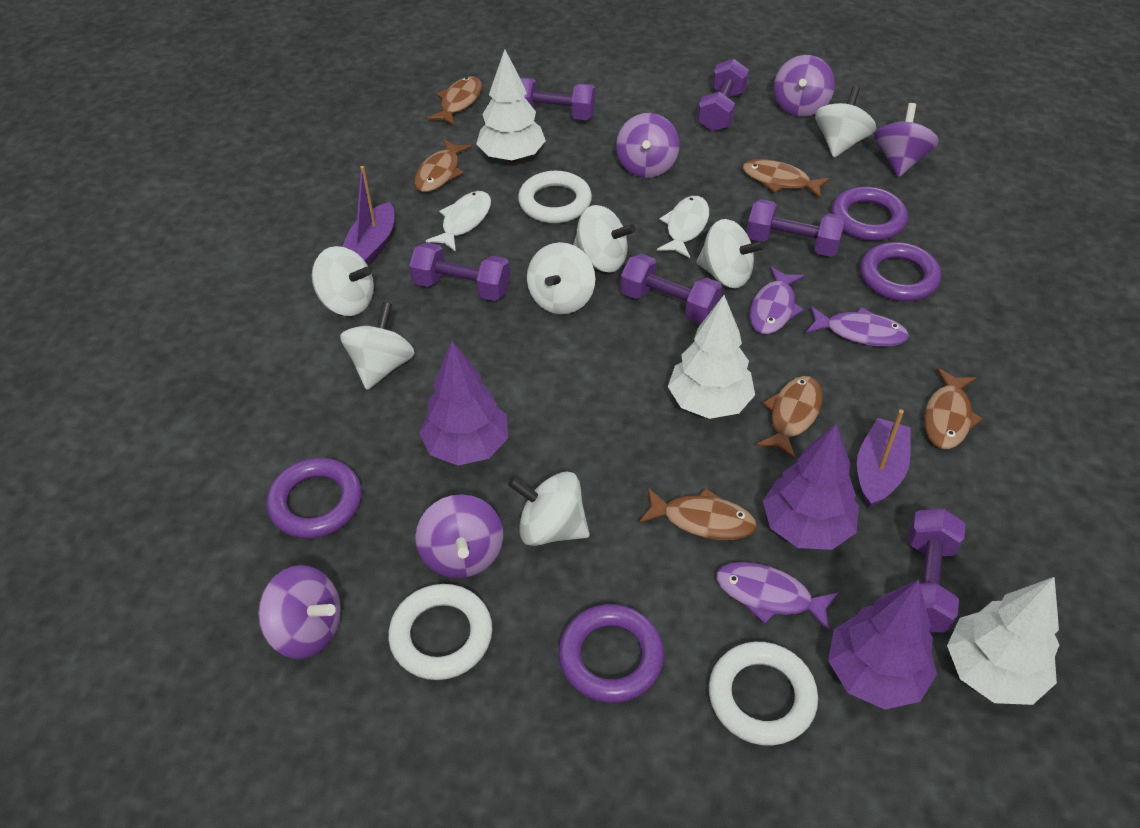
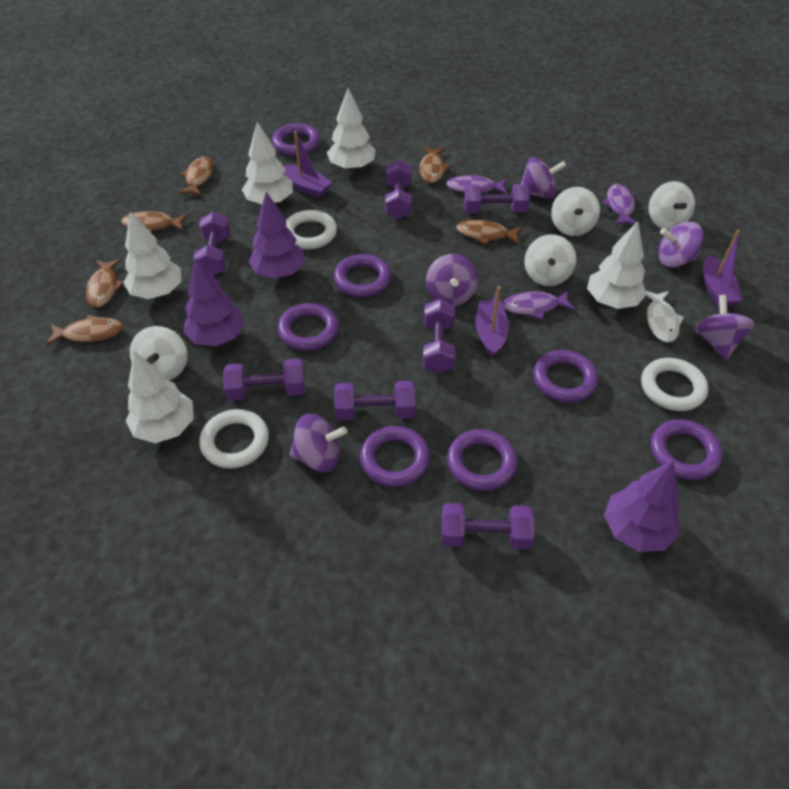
purple boat: 2 -> 3
purple dumbbell: 6 -> 7
purple ring: 4 -> 7
white fish: 2 -> 1
white spinning top: 7 -> 4
white tree: 3 -> 5

